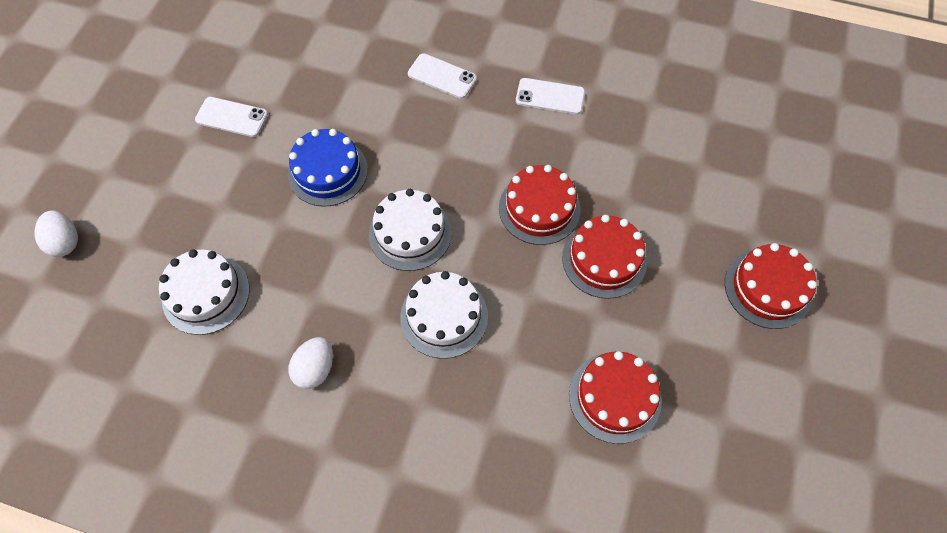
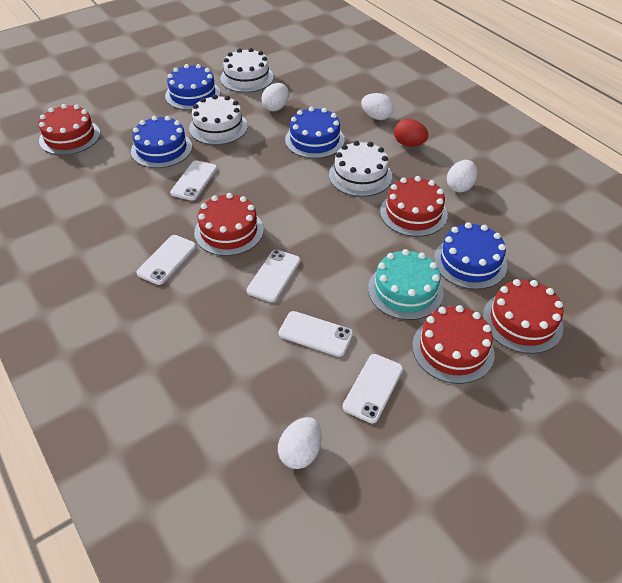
blue cake: 1 -> 4
red cake: 4 -> 5
red egg: 0 -> 1
turquoise cake: 0 -> 1
white egg: 2 -> 4
white phone: 3 -> 5

